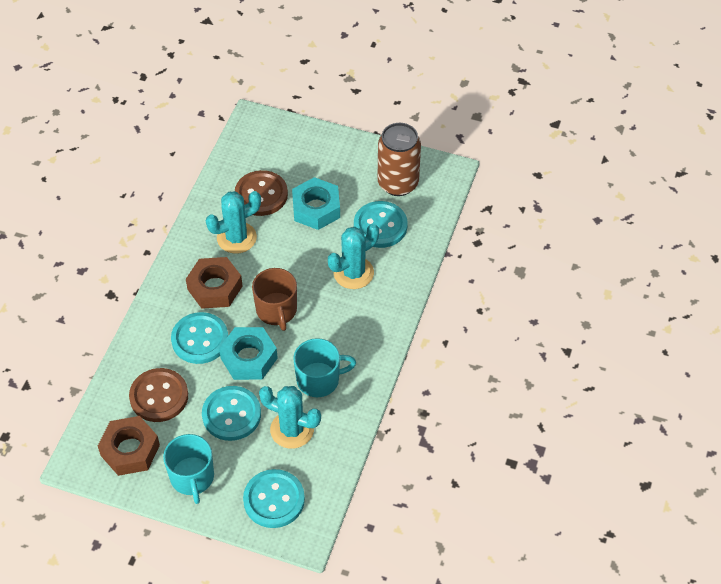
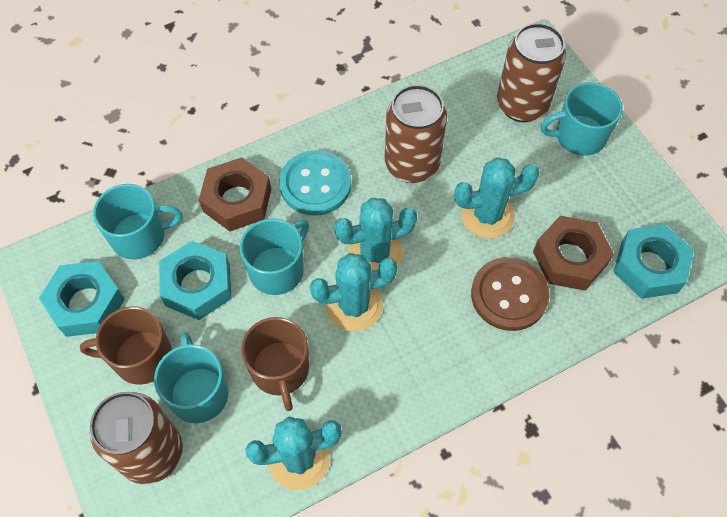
brown button: 2 -> 1
brown can: 1 -> 3
brown mug: 1 -> 2
turquoise button: 4 -> 1
turquoise cactus: 3 -> 4
turquoise mug: 2 -> 4
turquoise nut: 2 -> 3

